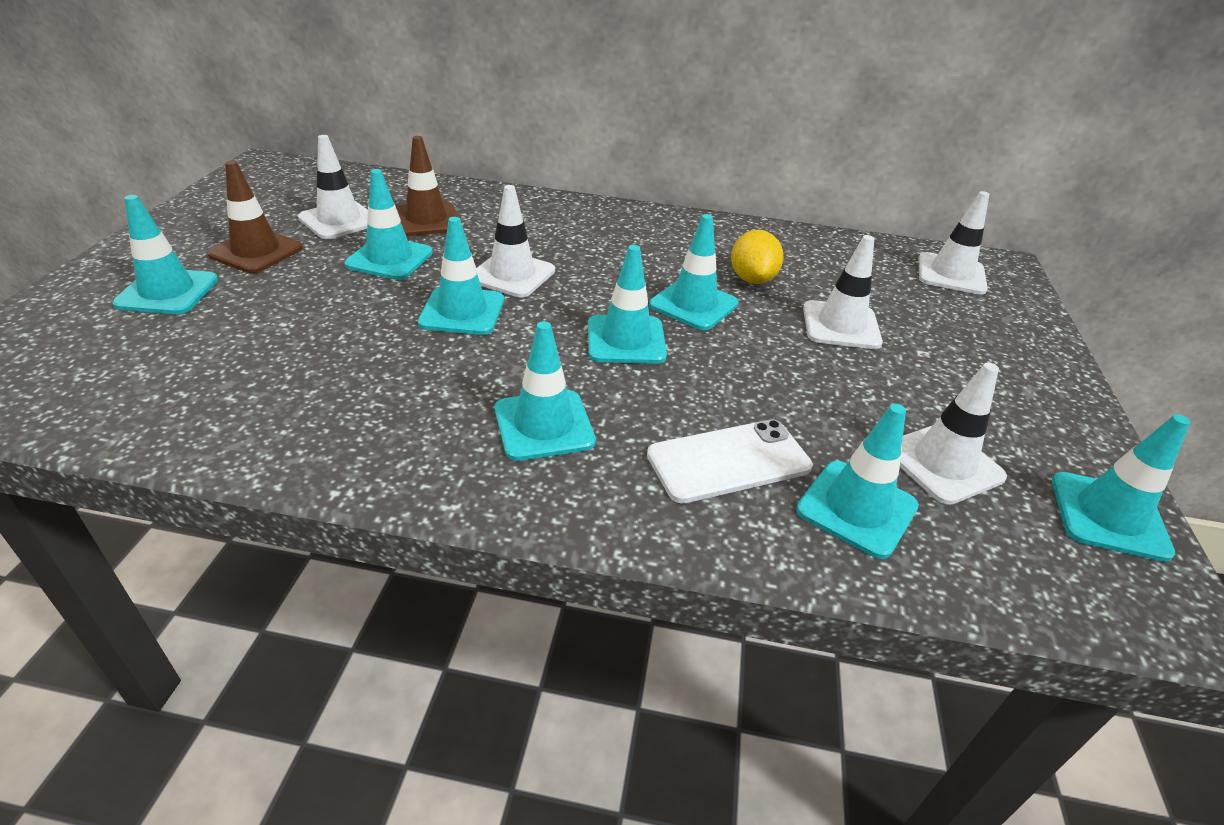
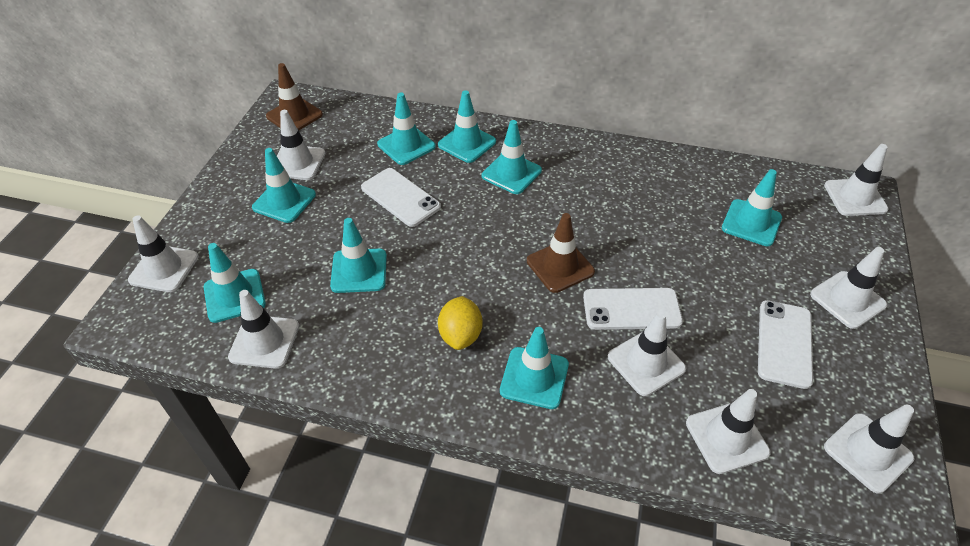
white phone: 1 -> 3
white traffic cone: 5 -> 8

